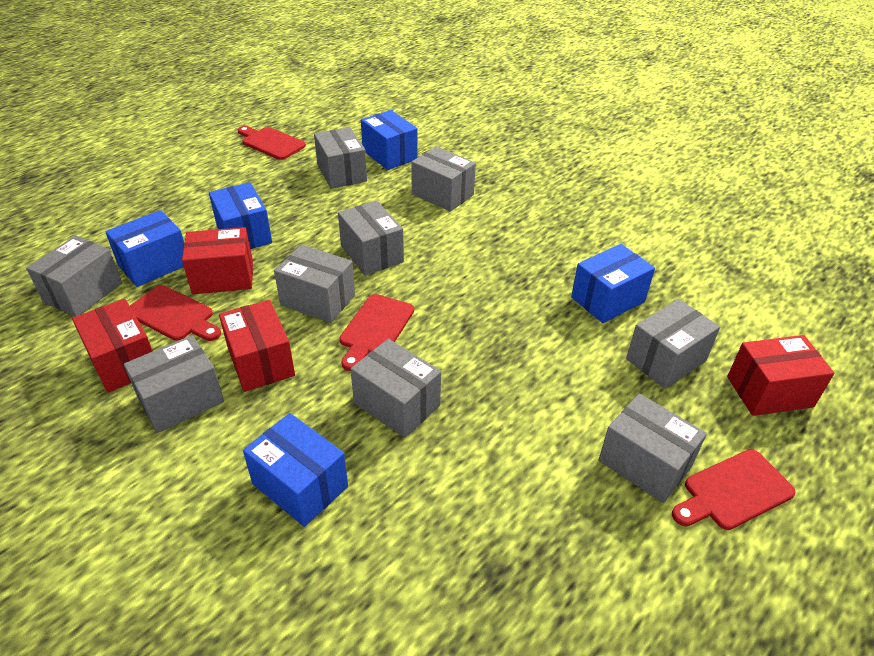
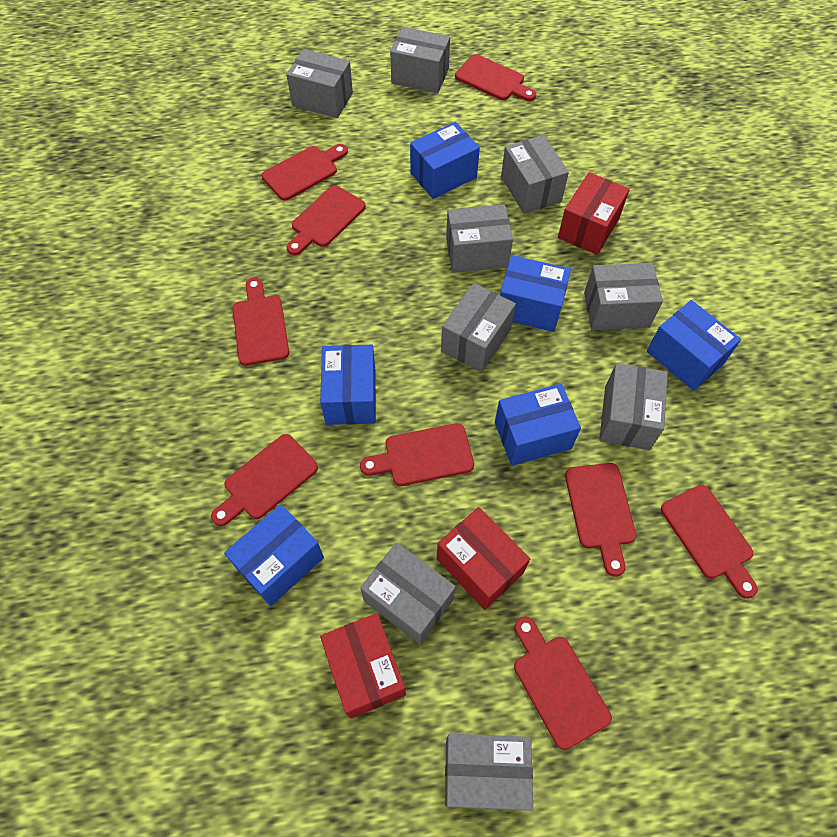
blue box: 5 -> 6
red box: 4 -> 3
red cutting board: 4 -> 9

